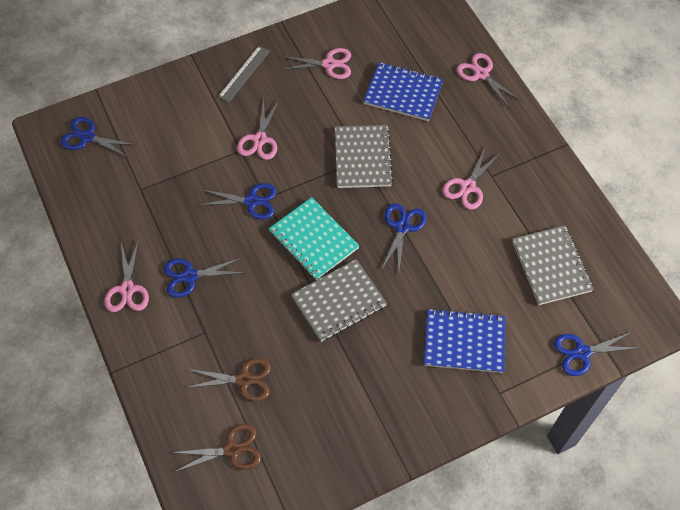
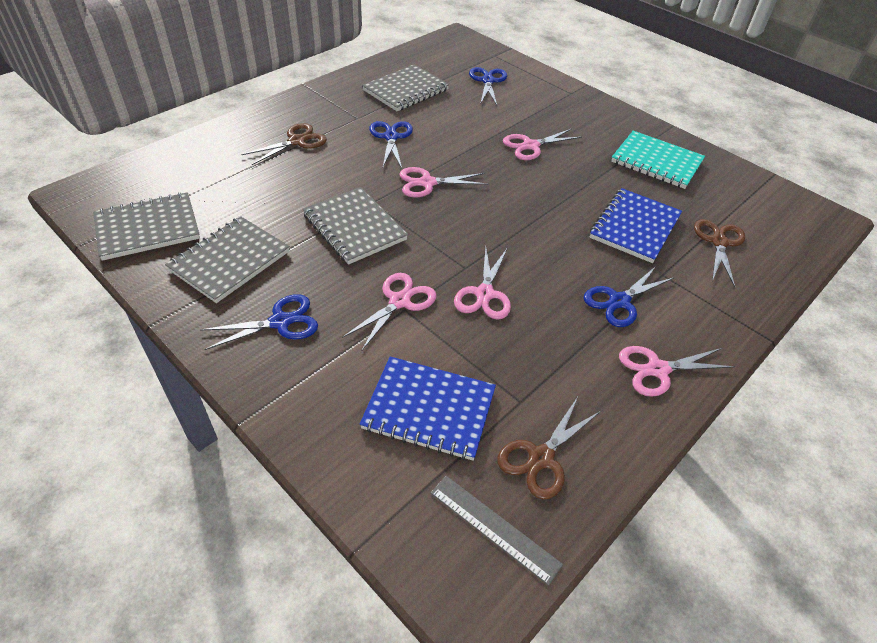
blue scissors: 5 -> 4
brown scissors: 2 -> 3
grey notebook: 3 -> 4

